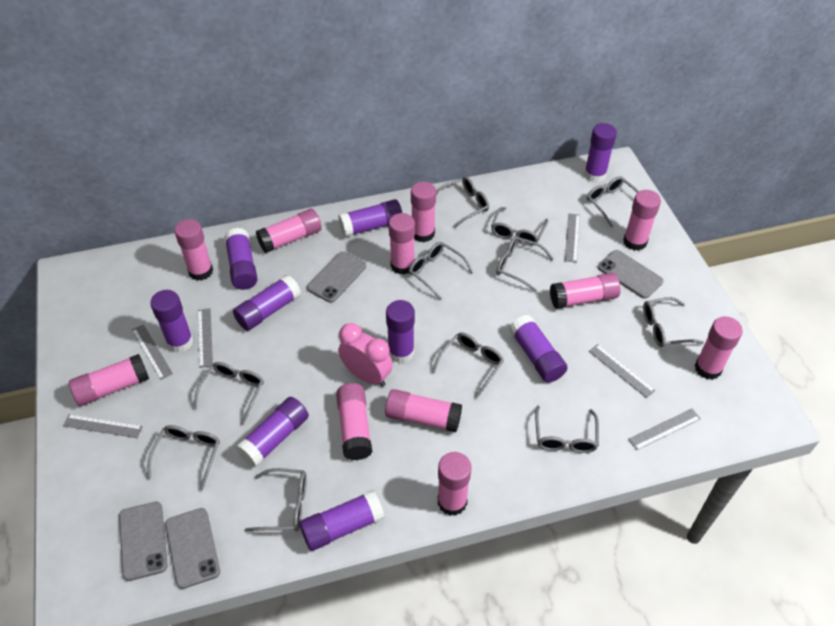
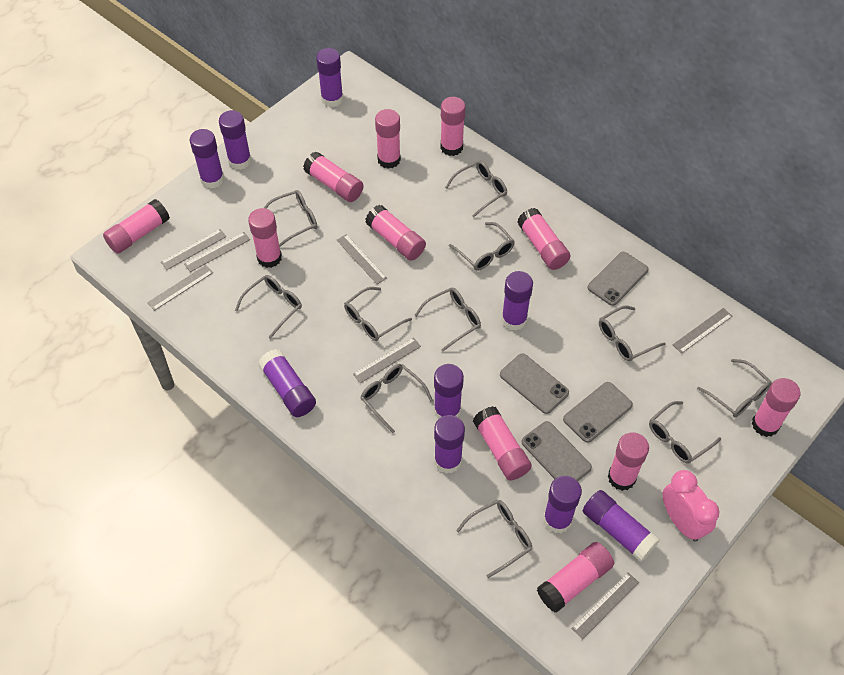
grey ruler: 6 -> 7

